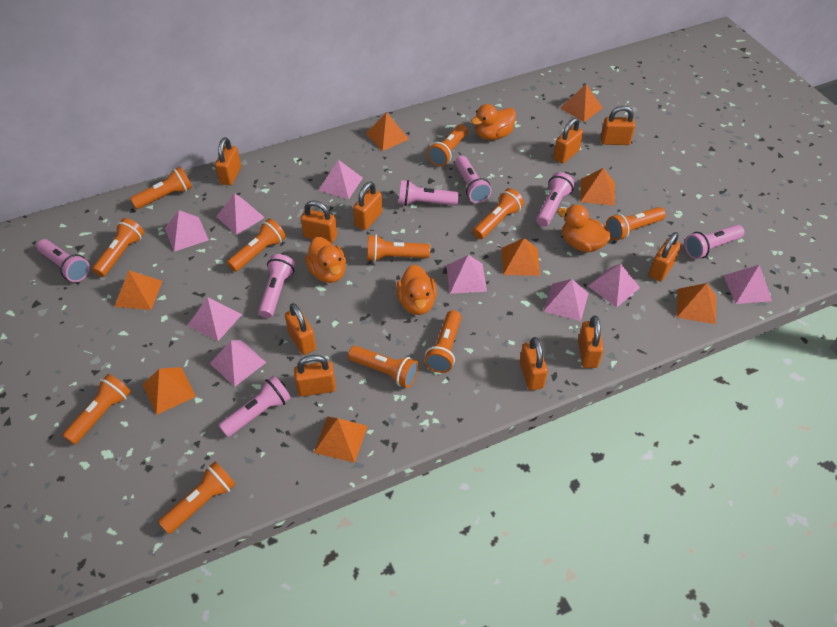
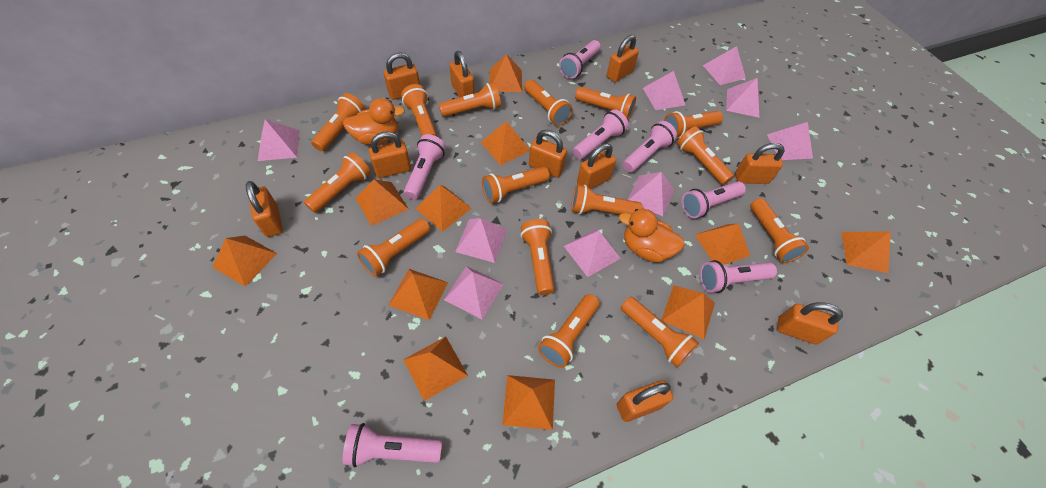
orange duck: 4 -> 2
orange flashlight: 11 -> 15
orange pyramid: 8 -> 11

